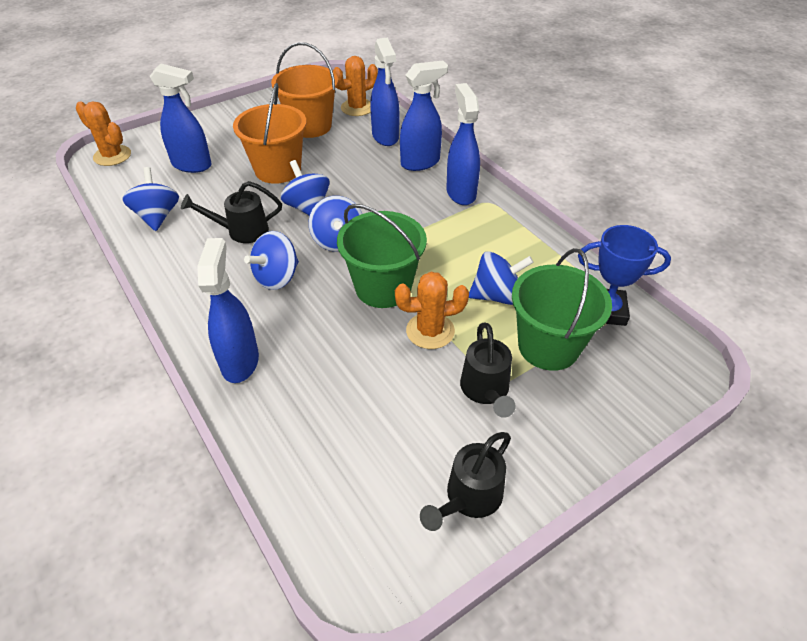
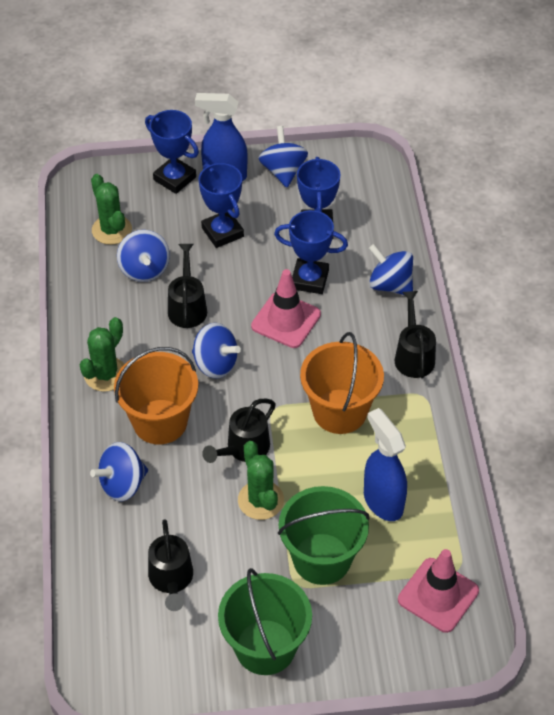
black watering can: 3 -> 4
blue spray bottle: 5 -> 2
blue trophy: 1 -> 4
green cactus: 0 -> 3
orange cactus: 3 -> 0
pink traffic cone: 0 -> 2

